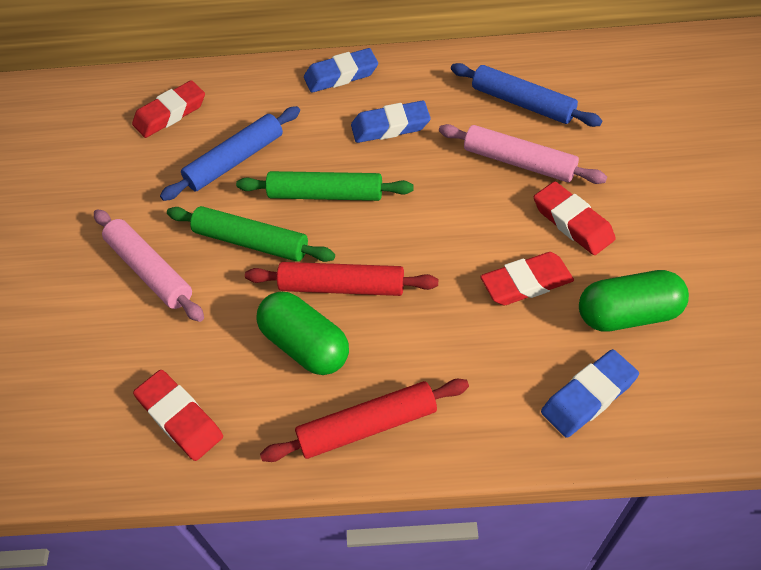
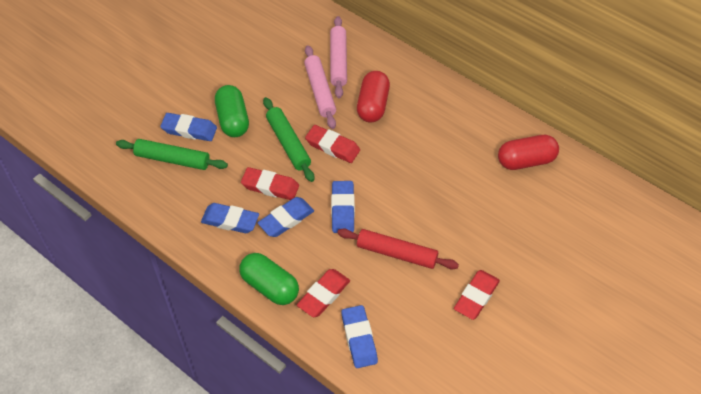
blue eraser: 3 -> 5
blue rolling pin: 2 -> 0
red capsule: 0 -> 2
red rolling pin: 2 -> 1

